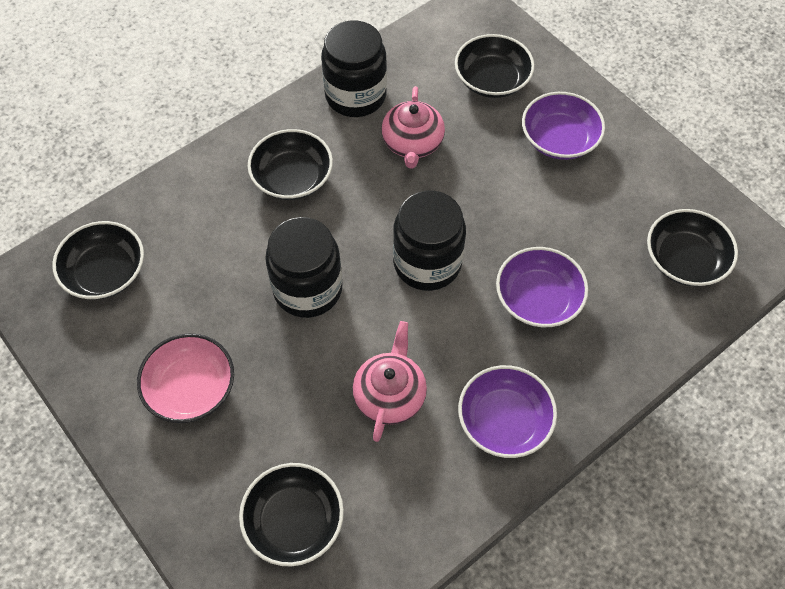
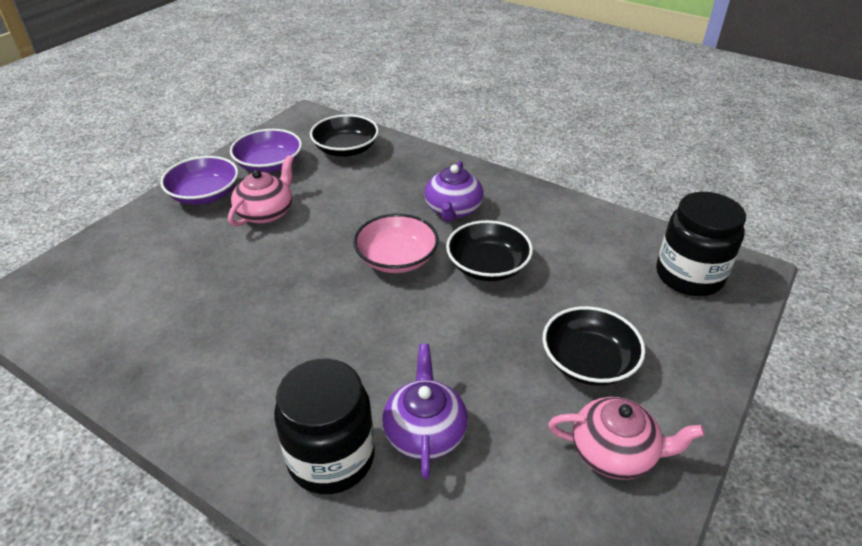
black bowl: 5 -> 3
black jar: 3 -> 2
purple bowl: 3 -> 2
purple teapot: 0 -> 2

